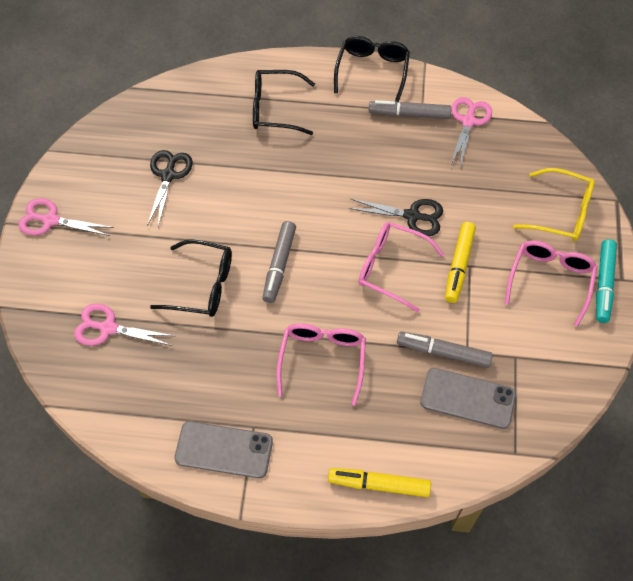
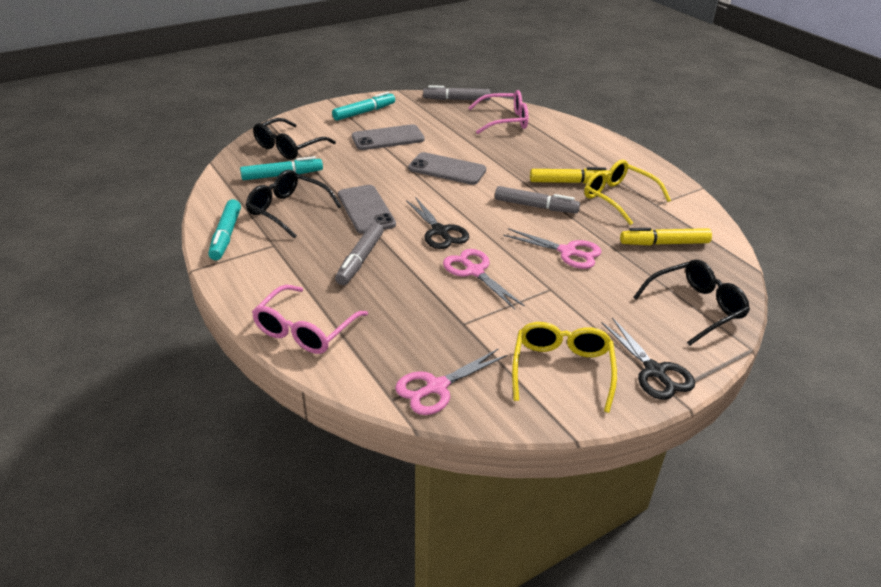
grey phone: 2 -> 3
pink glasses: 3 -> 2
turquoise marker: 1 -> 3
yellow glasses: 1 -> 2

